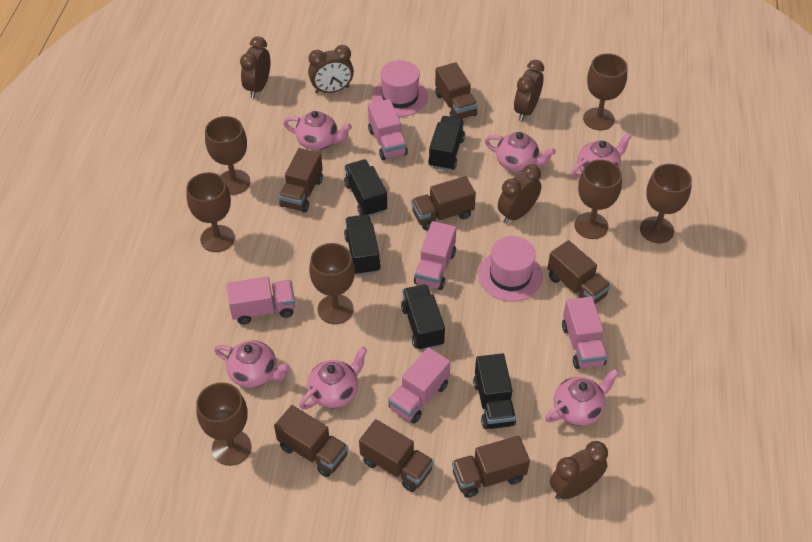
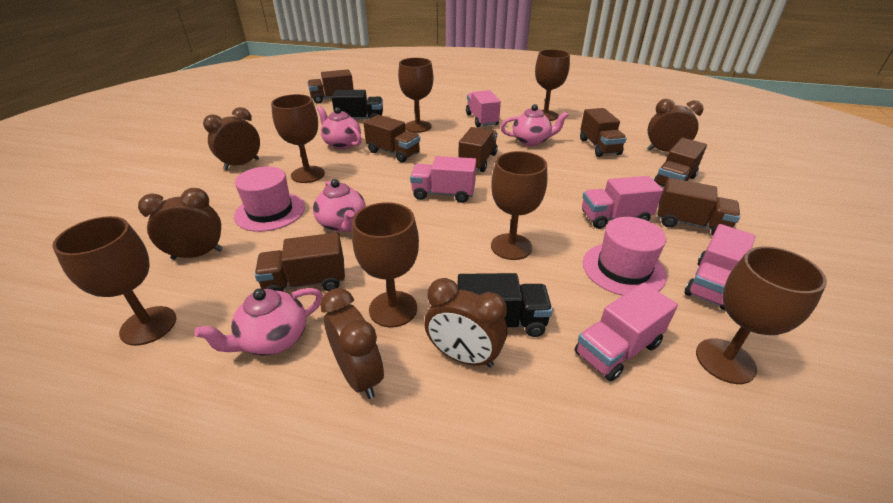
black truck: 5 -> 2
pink teapot: 6 -> 4

